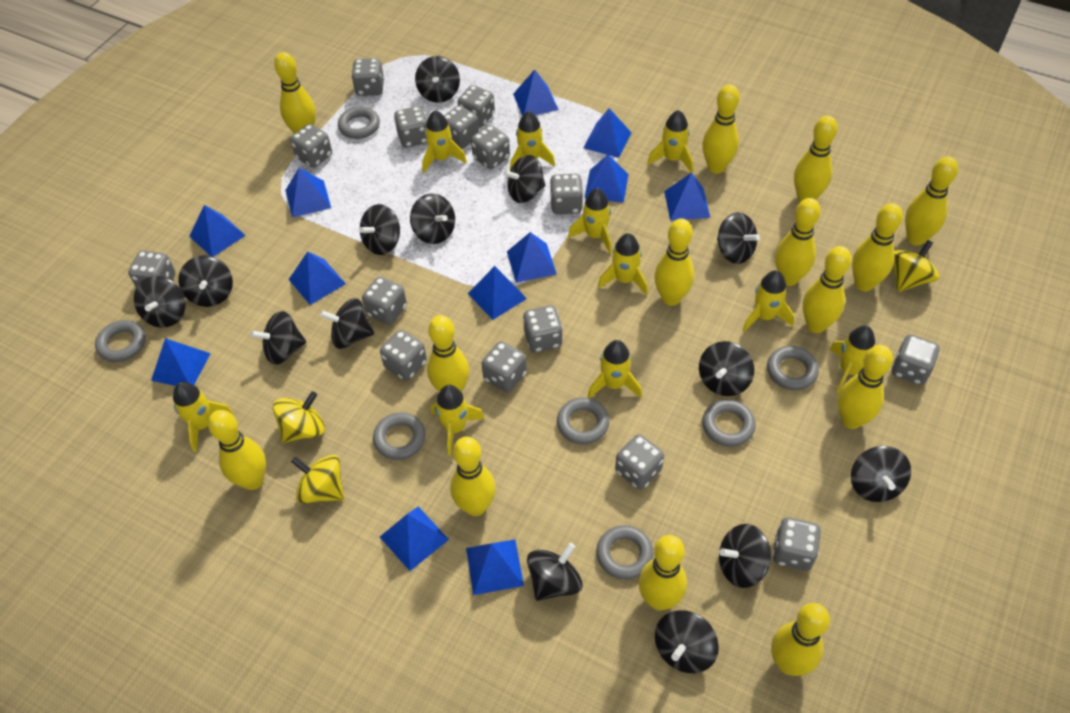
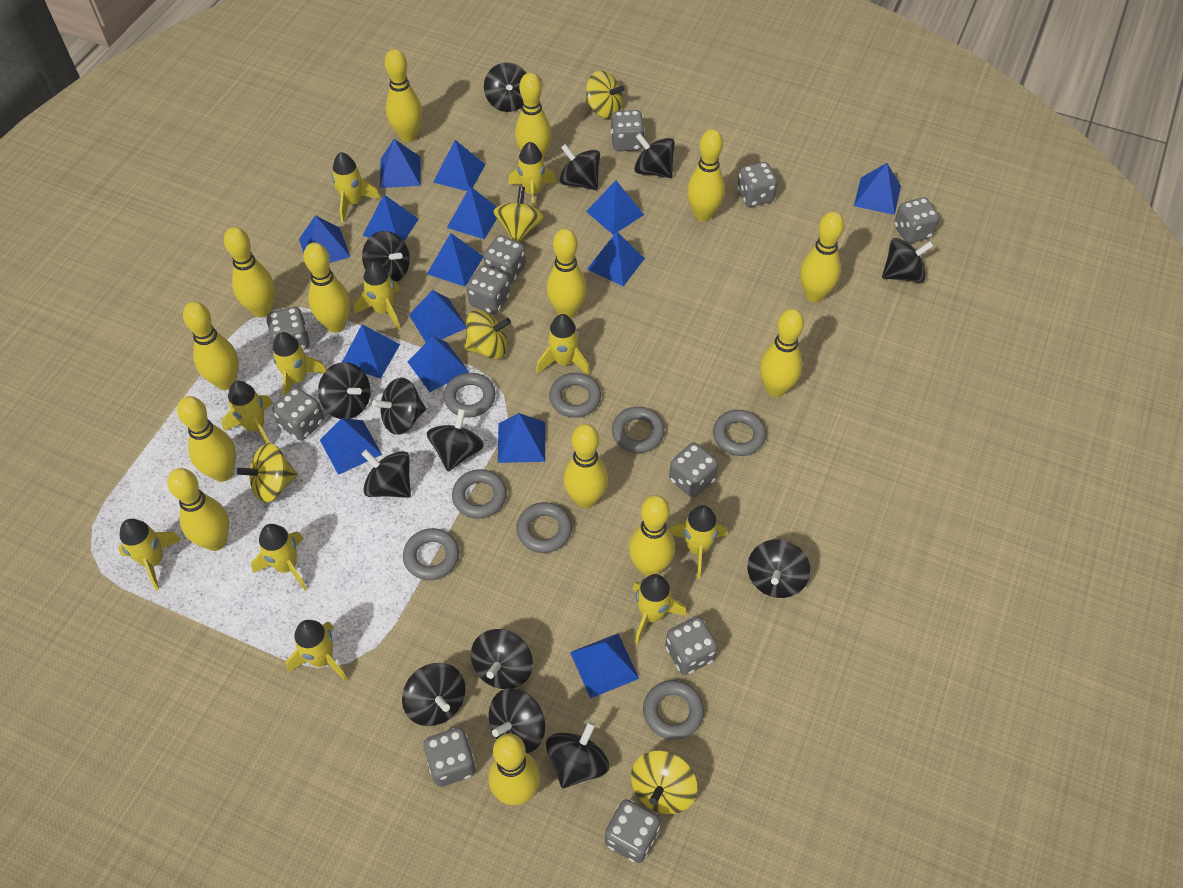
blue pyramid: 12 -> 15
grey dice: 15 -> 11
grey ring: 7 -> 8
yellow rocket: 10 -> 11
yellow spinning top: 3 -> 5

